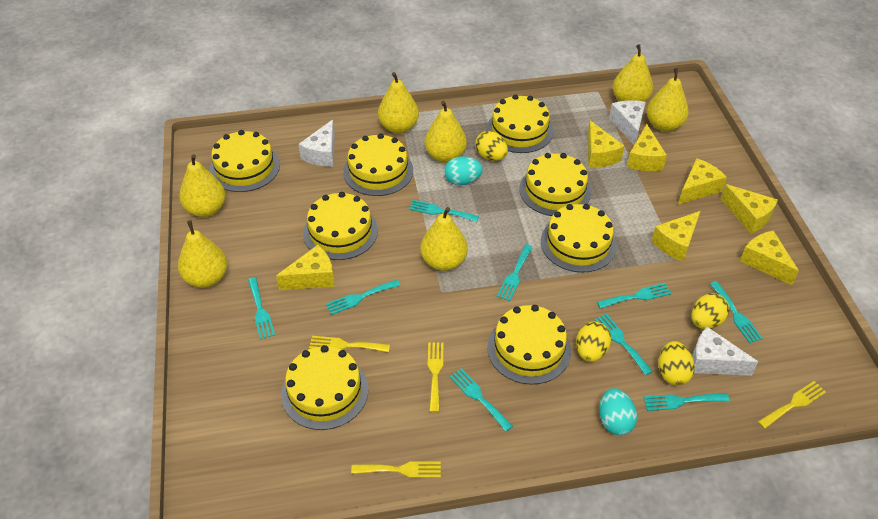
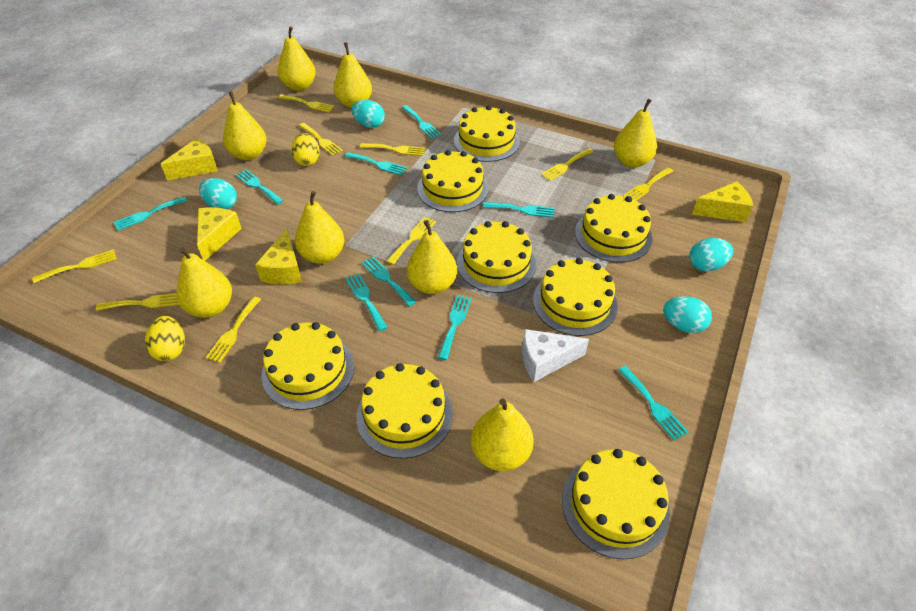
turquoise egg: 2 -> 4
white cheese: 3 -> 1
yellow cheese: 7 -> 4
yellow egg: 4 -> 2
yellow fork: 4 -> 9
yellow pear: 7 -> 8

